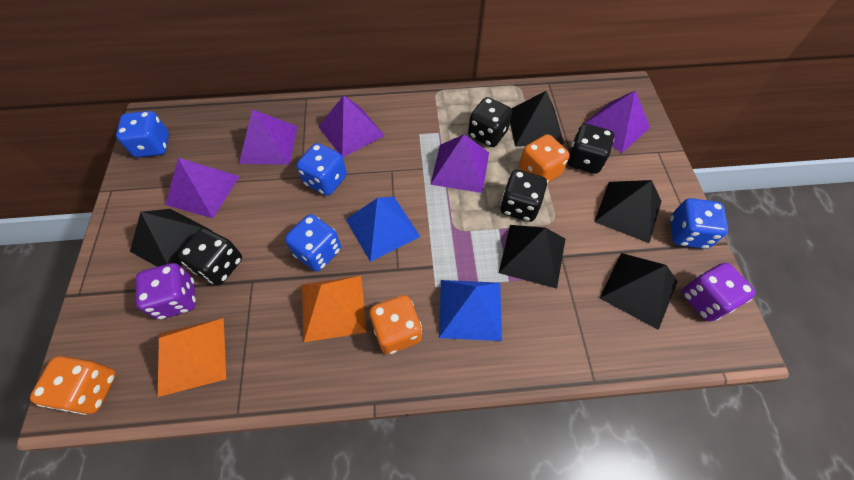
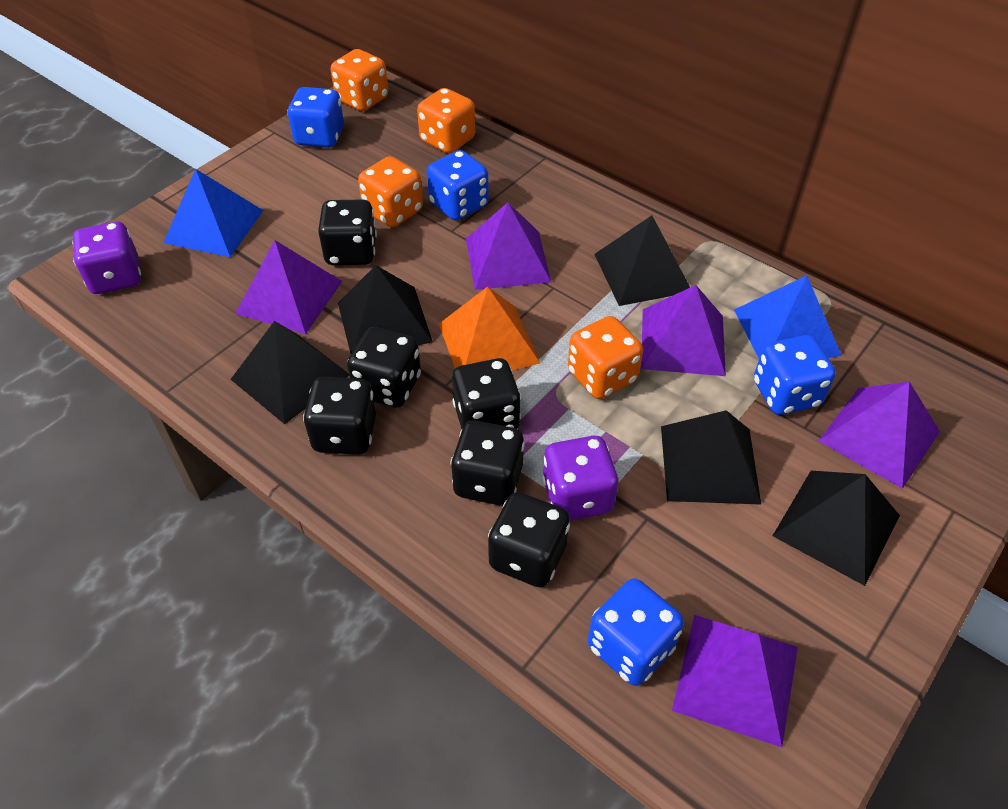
black dice: 4 -> 6
orange dice: 3 -> 4
orange pyramid: 2 -> 1

